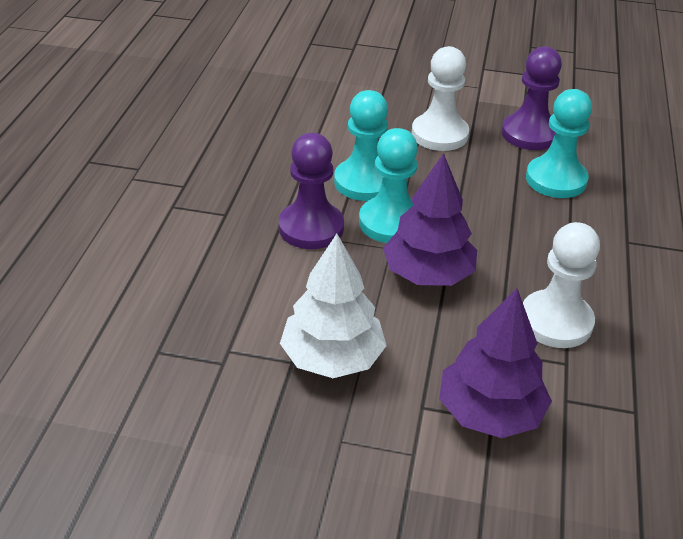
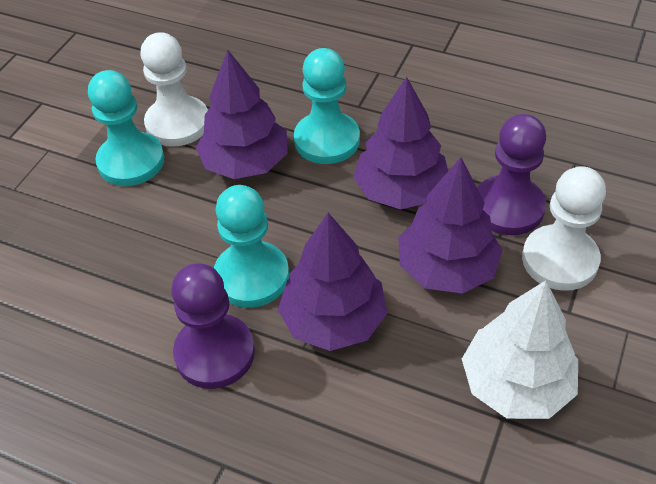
purple tree: 2 -> 4

